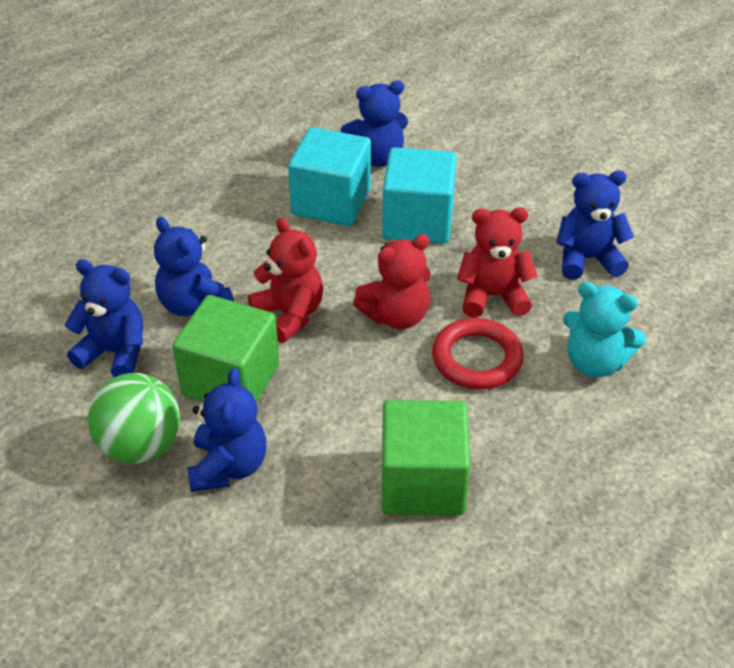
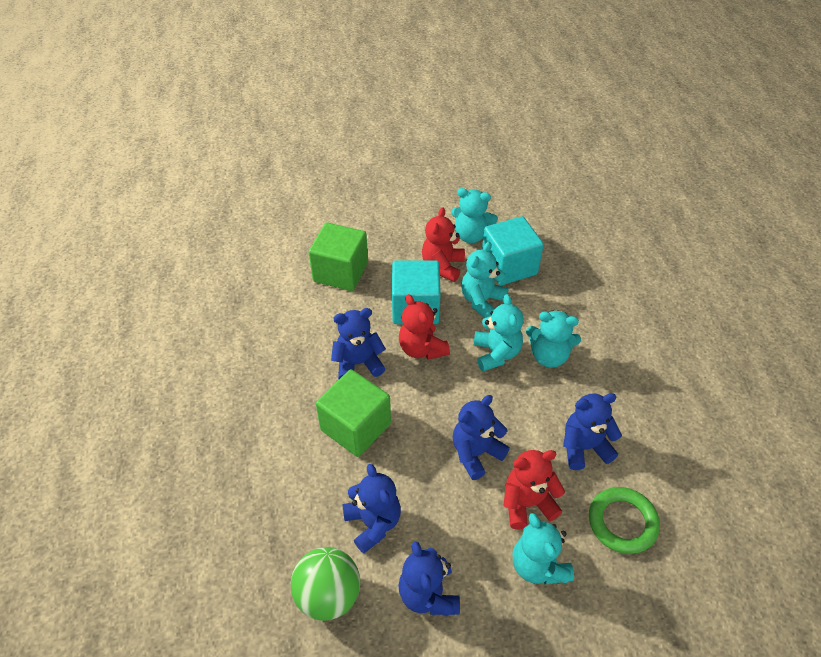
green ring: 0 -> 1
red ring: 1 -> 0
turquoise teddy bear: 1 -> 5

